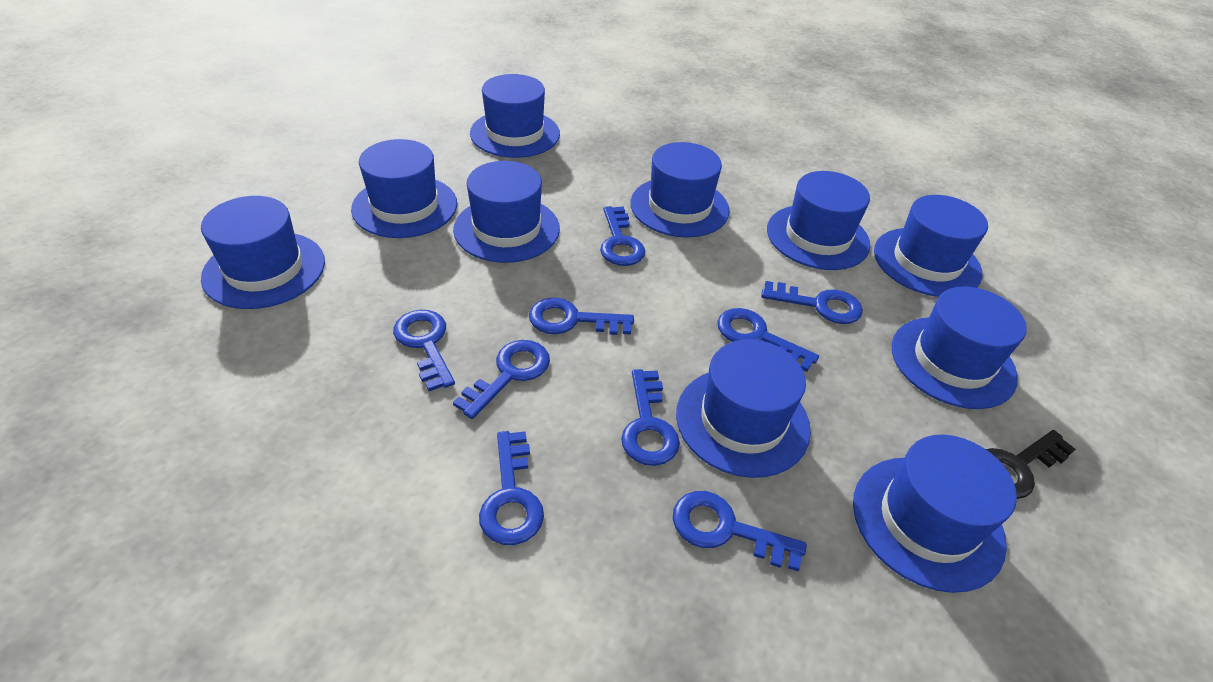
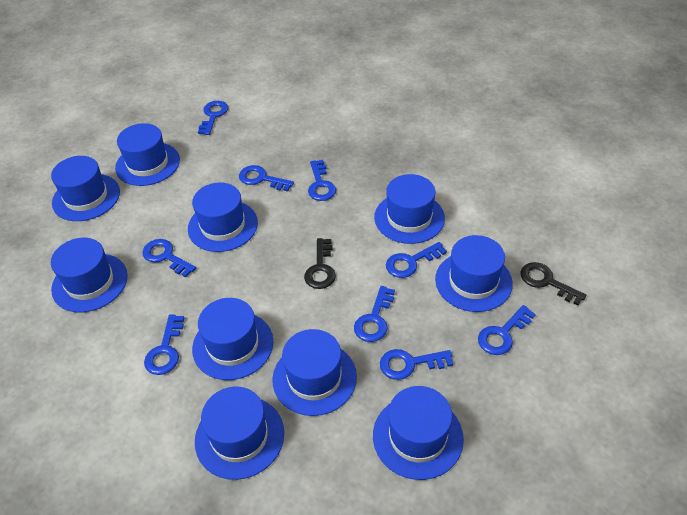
black key: 1 -> 2

